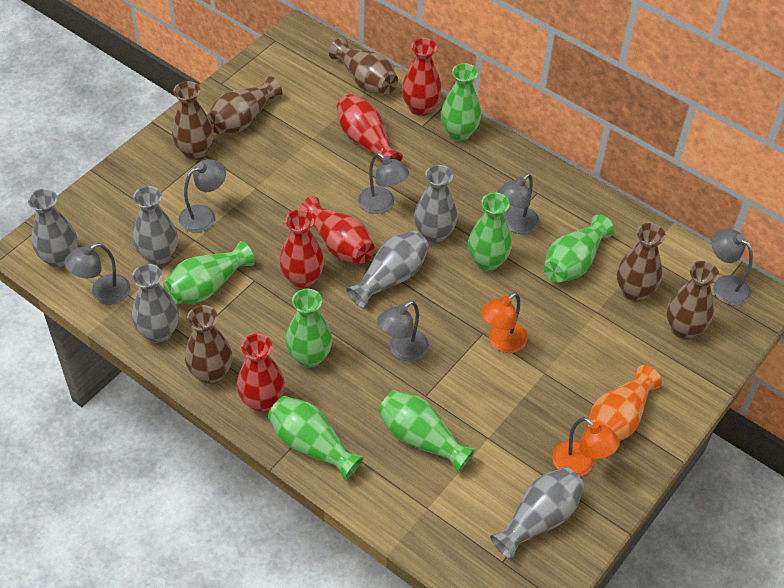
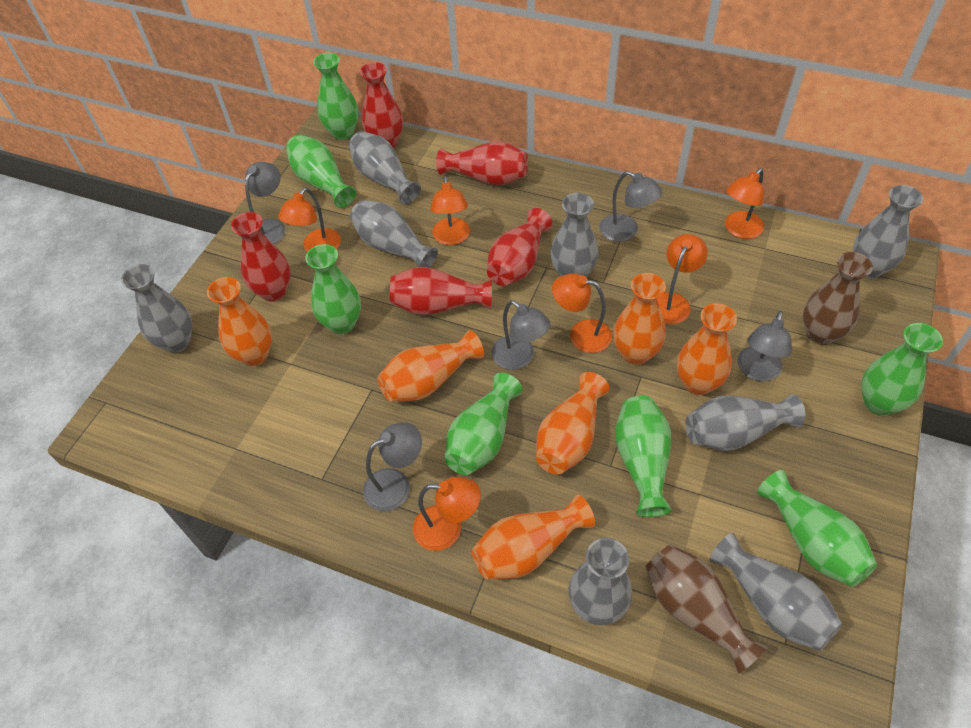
brown vase: 6 -> 2
grey lamp: 6 -> 5
grey vase: 6 -> 8
orange lamp: 2 -> 6
orange vase: 1 -> 6

